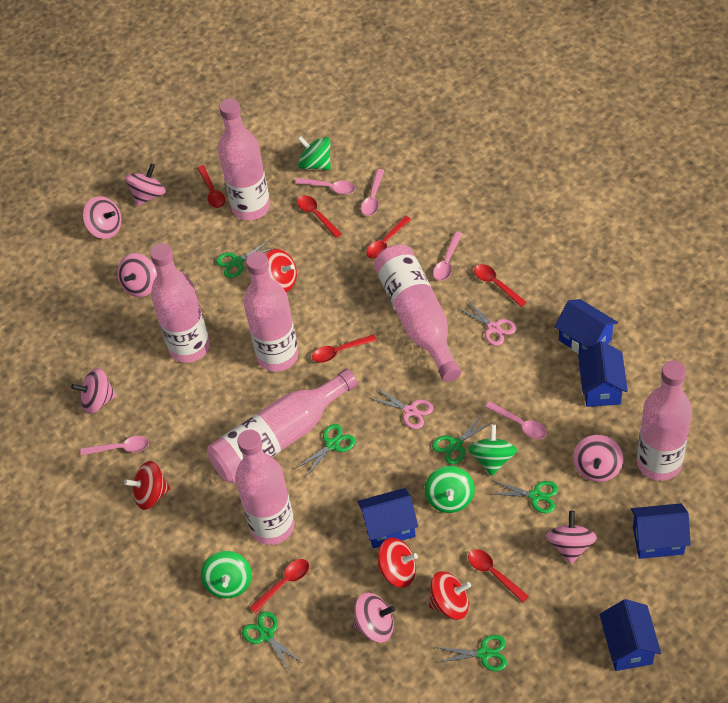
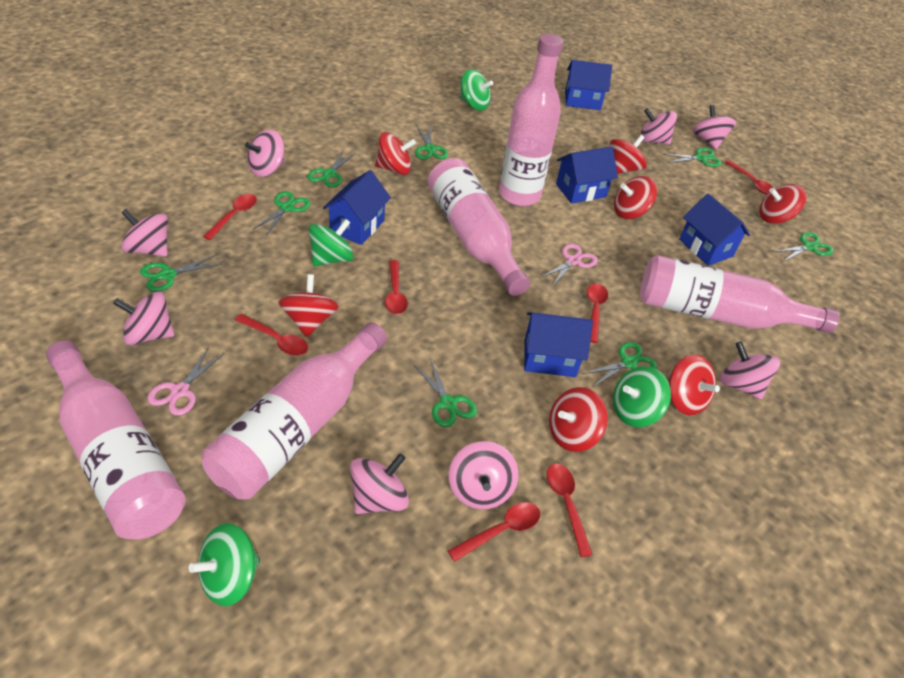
green scissors: 6 -> 8
pink bottle: 7 -> 5
pink spinning top: 7 -> 8
pink spoon: 5 -> 0
red spinning top: 4 -> 7

